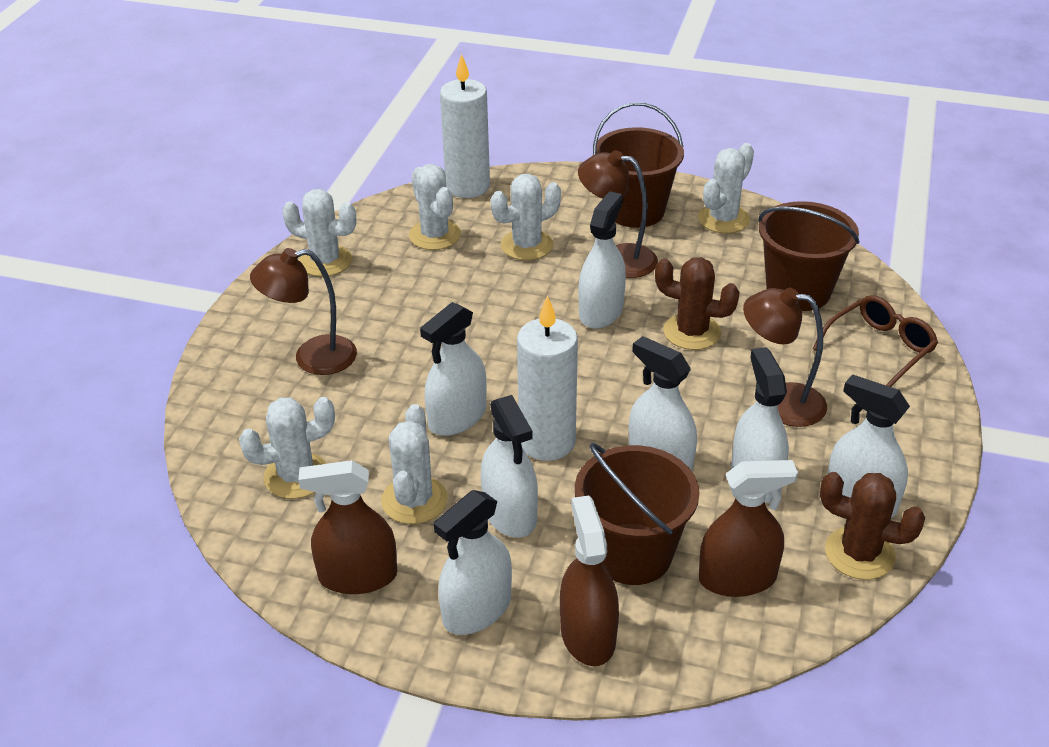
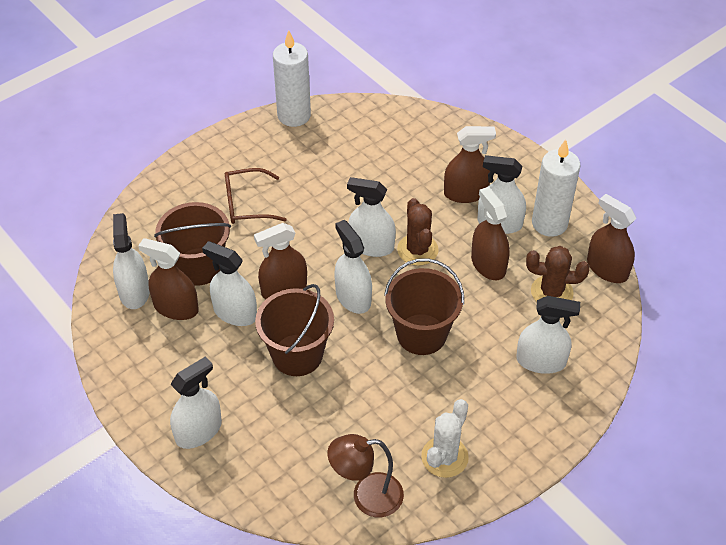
brown lamp: 3 -> 1
brown spray bottle: 3 -> 5
white cactus: 6 -> 1

